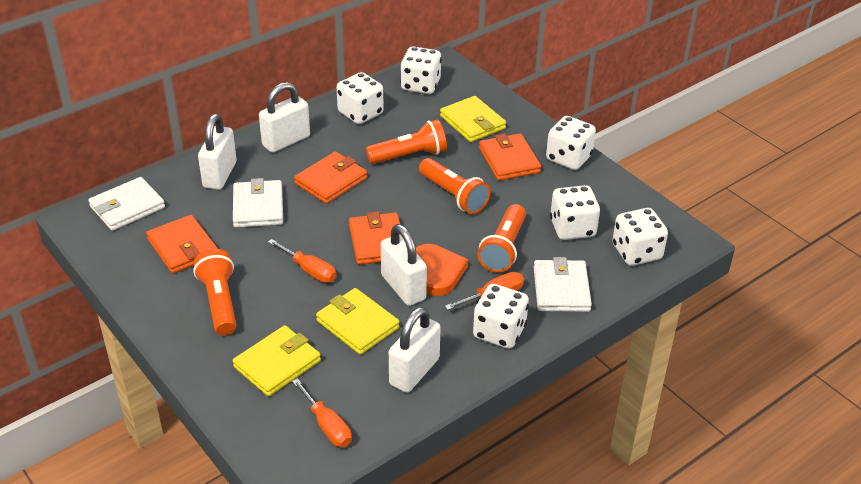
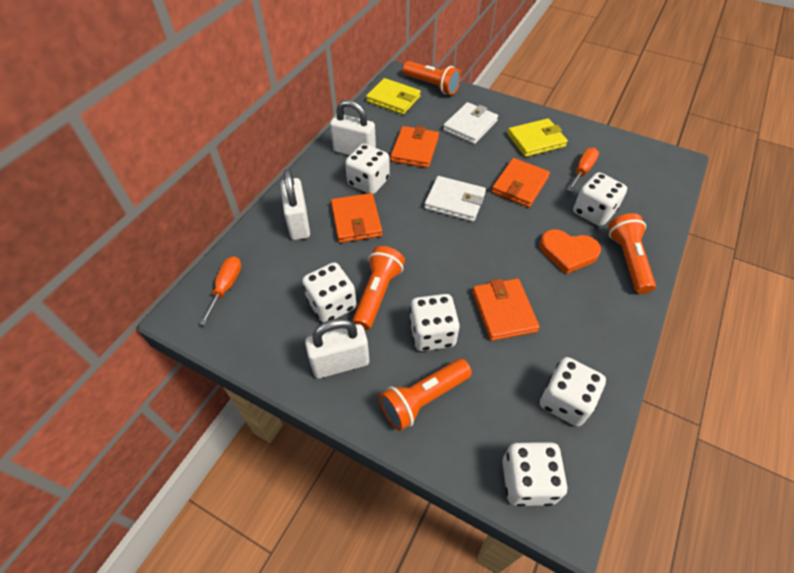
orange screwdriver: 3 -> 2
white padlock: 4 -> 3
white wallet: 3 -> 2
yellow wallet: 3 -> 2

